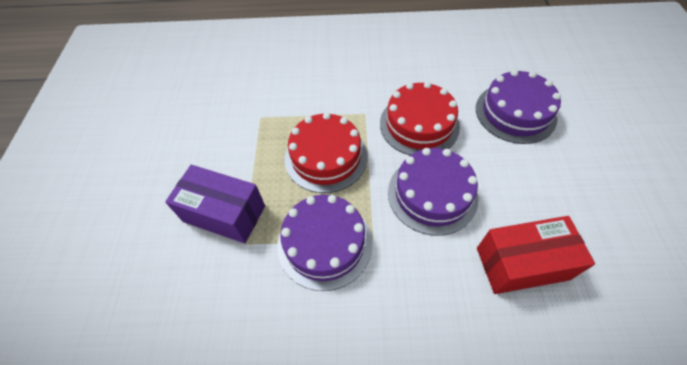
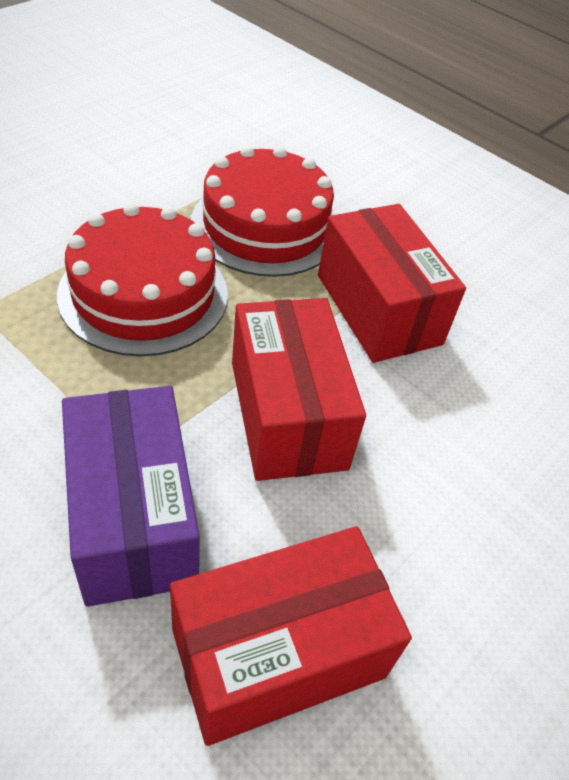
purple cake: 3 -> 0
red box: 1 -> 3

